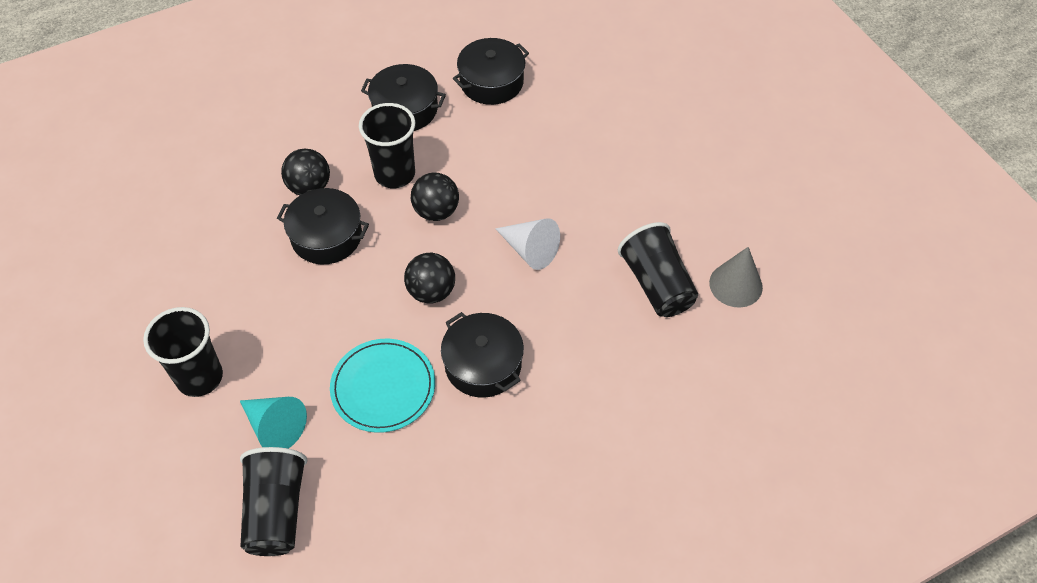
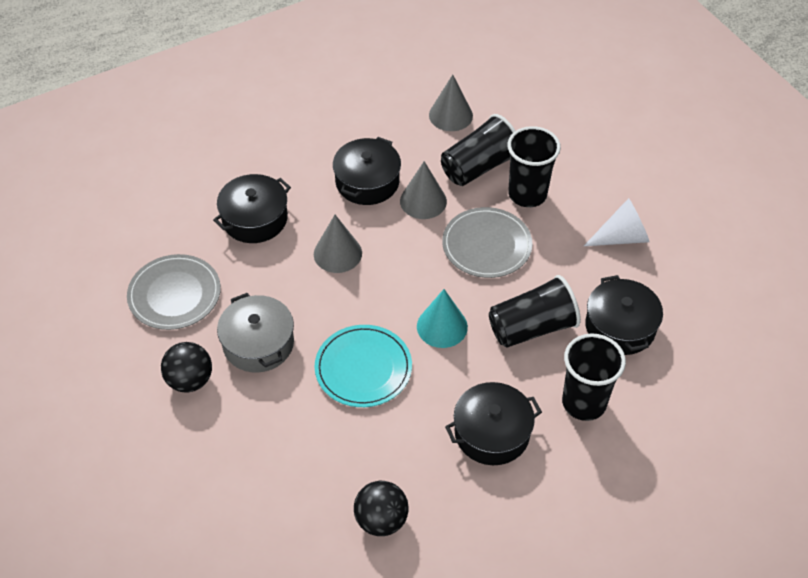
black ball: 3 -> 2
grey cone: 1 -> 3
grey plate: 0 -> 2
grey pot: 0 -> 1

